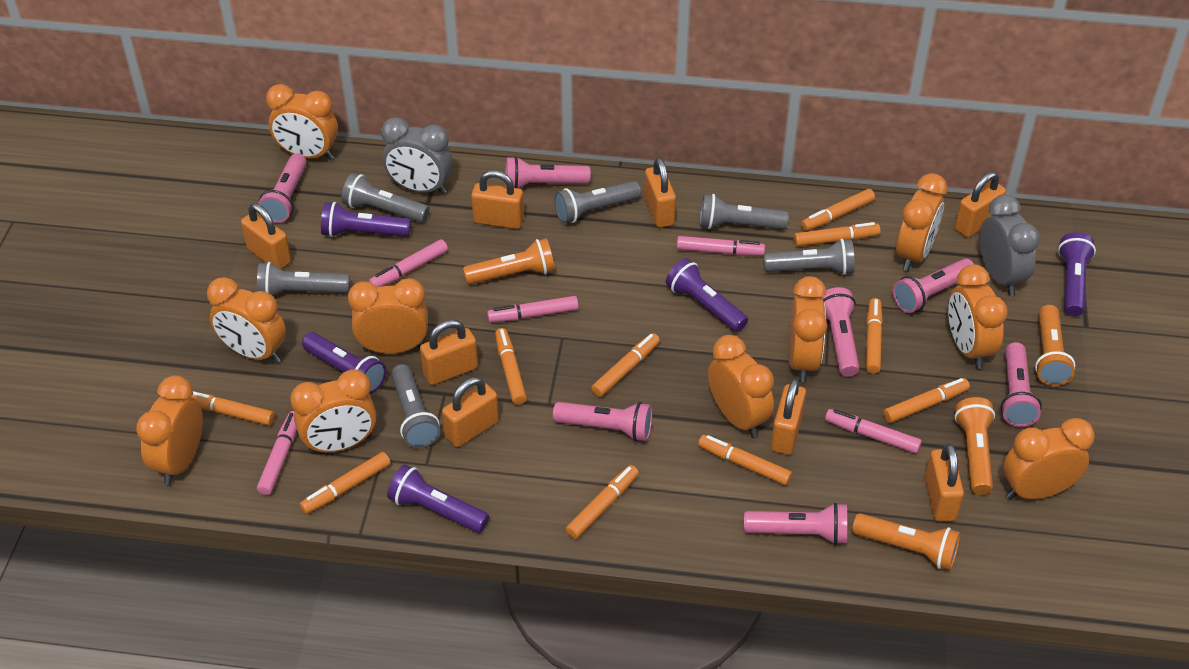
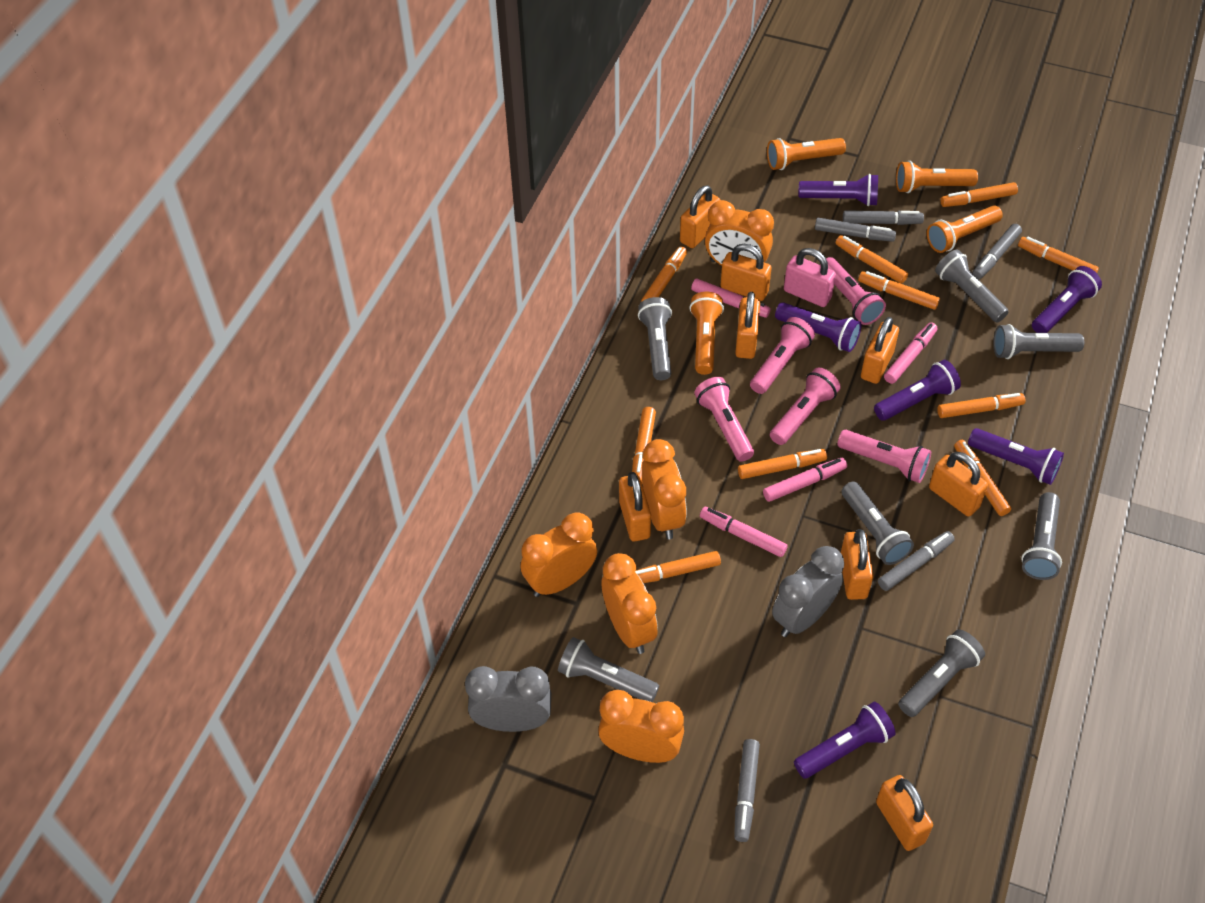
grey flashlight: 6 -> 7
grey marker: 0 -> 5
orange clock: 10 -> 5
pink flashlight: 7 -> 5
pink marker: 5 -> 4
pink padlock: 0 -> 1
purple flashlight: 5 -> 6

